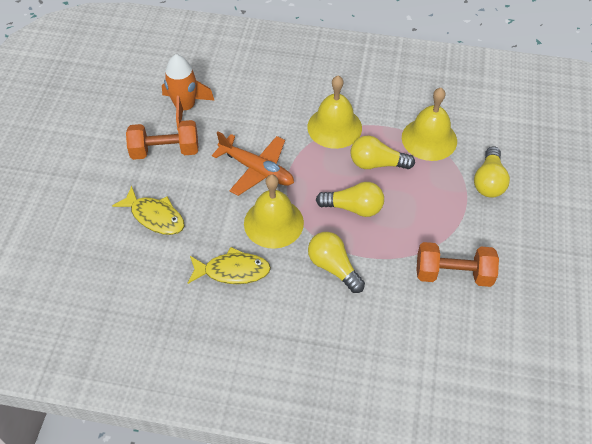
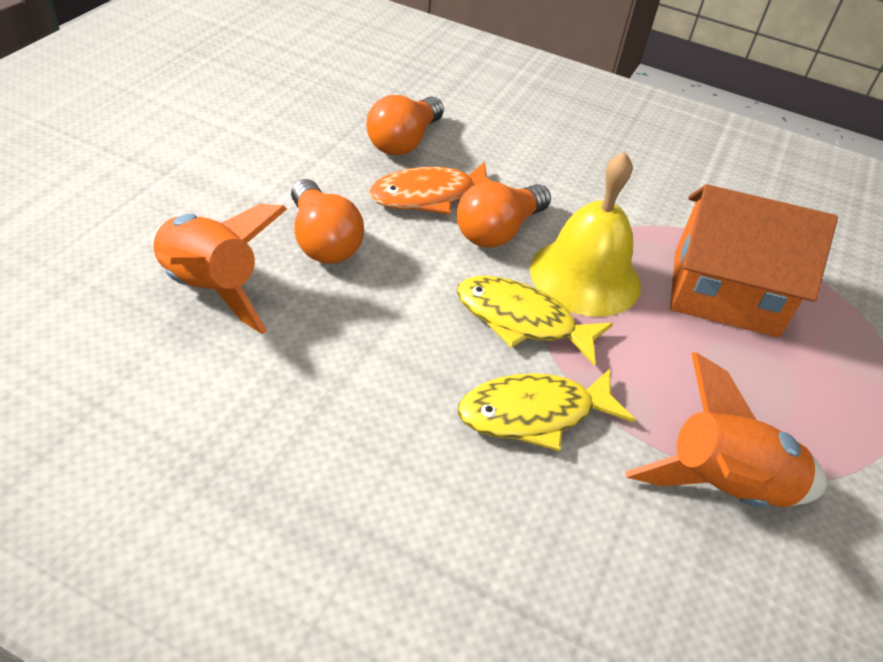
orange dumbbell: 2 -> 0
orange fish: 0 -> 1
orange house: 0 -> 1
orange light bulb: 0 -> 3
orange plane: 1 -> 0
orange rocket: 1 -> 2
yellow bell: 3 -> 1
yellow light bulb: 4 -> 0

